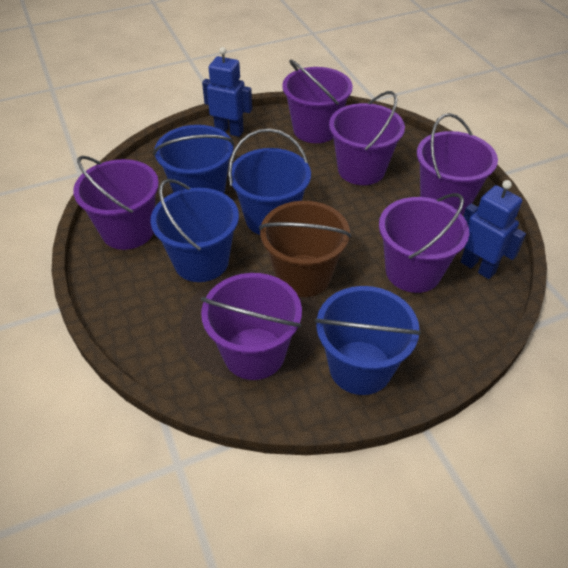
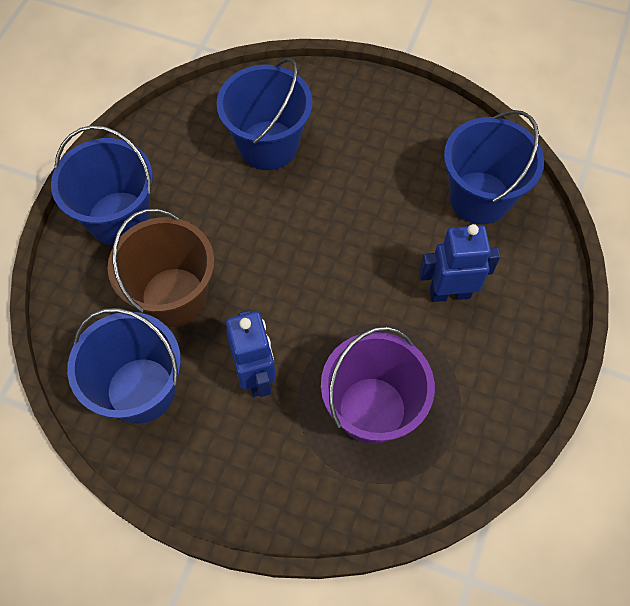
purple bucket: 6 -> 1

